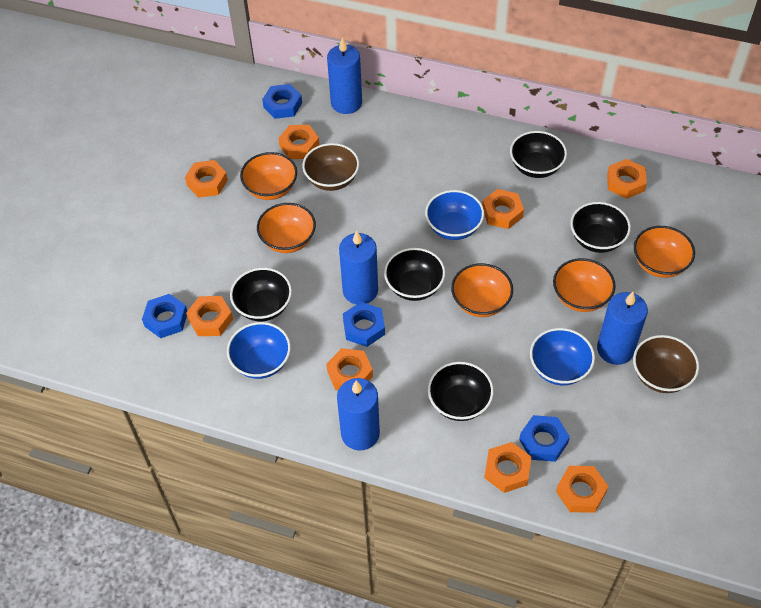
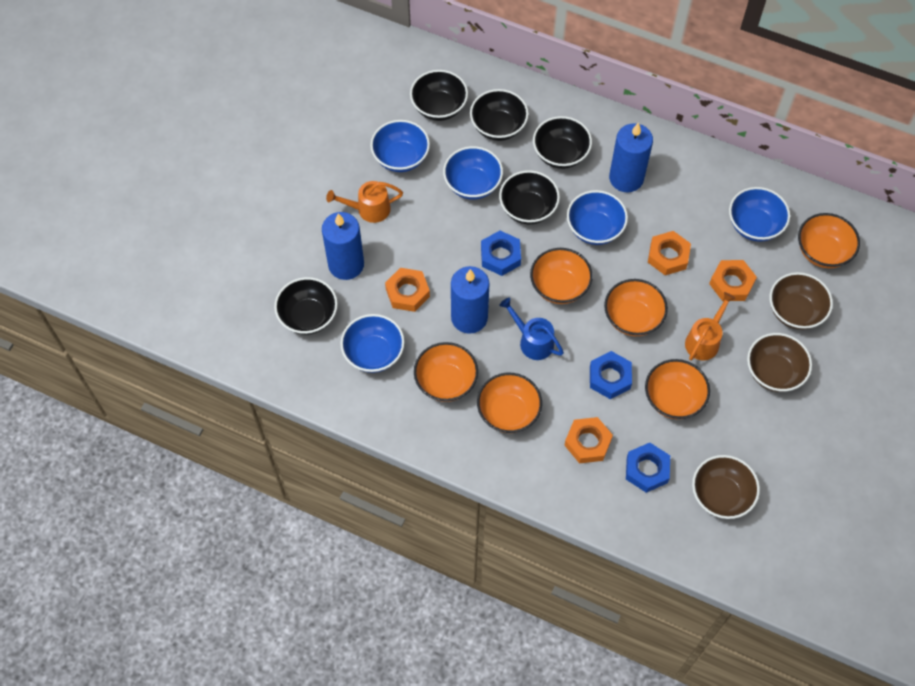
blue bowl: 3 -> 5
blue candle: 4 -> 3
blue nut: 4 -> 3
blue watering can: 0 -> 1
brown bowl: 2 -> 3
orange bowl: 5 -> 6
orange nut: 8 -> 4
orange watering can: 0 -> 2

